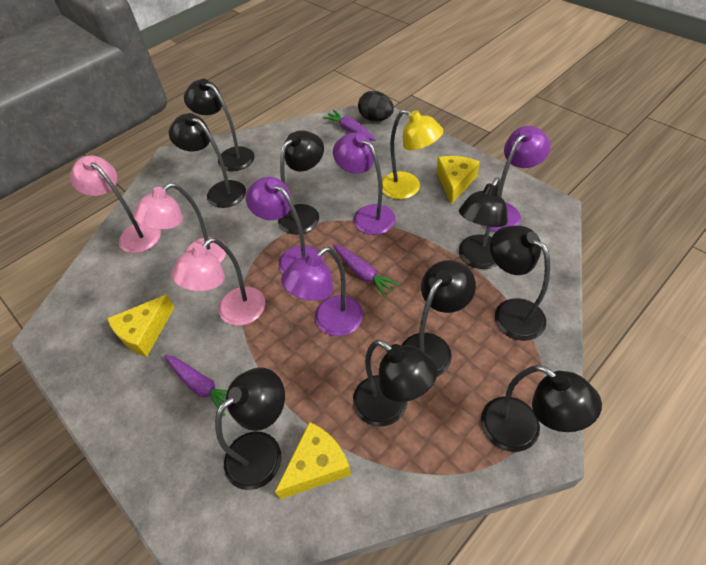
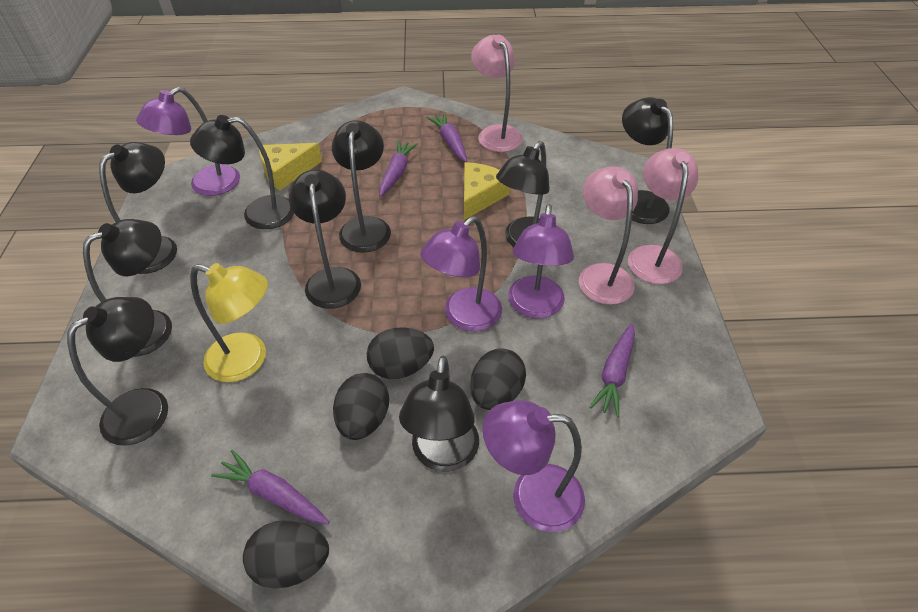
black egg: 1 -> 4
purple carrot: 3 -> 4
yellow cheese: 3 -> 2

